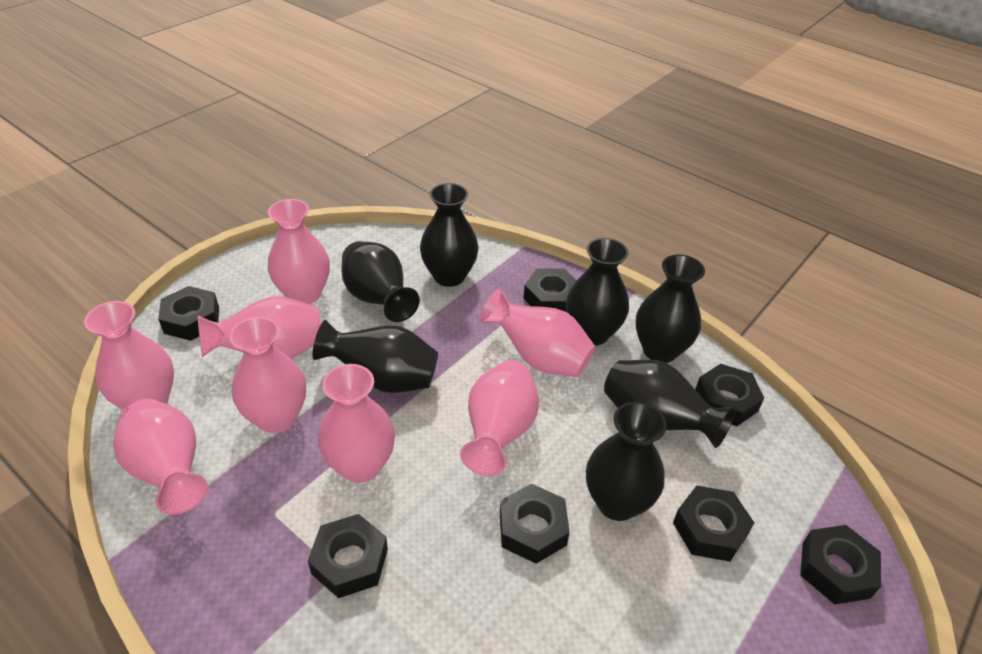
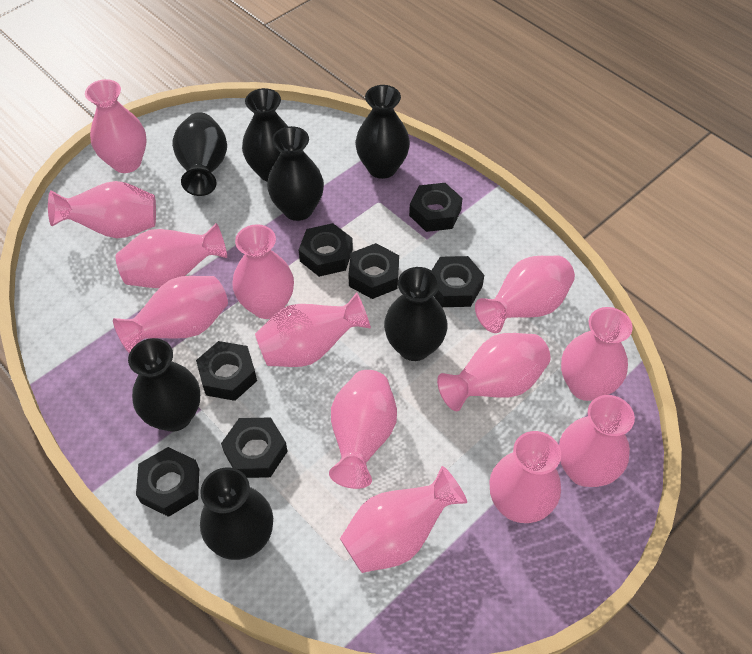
pink vase: 8 -> 13

